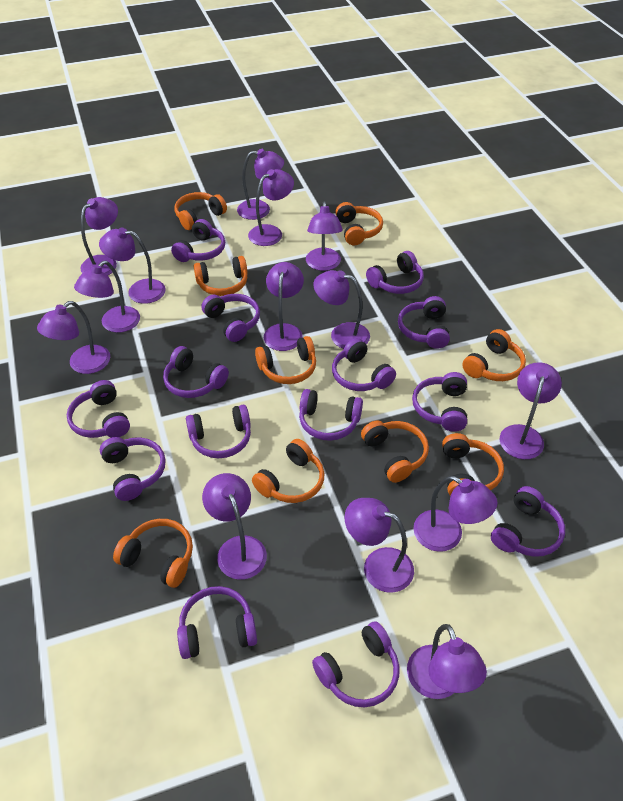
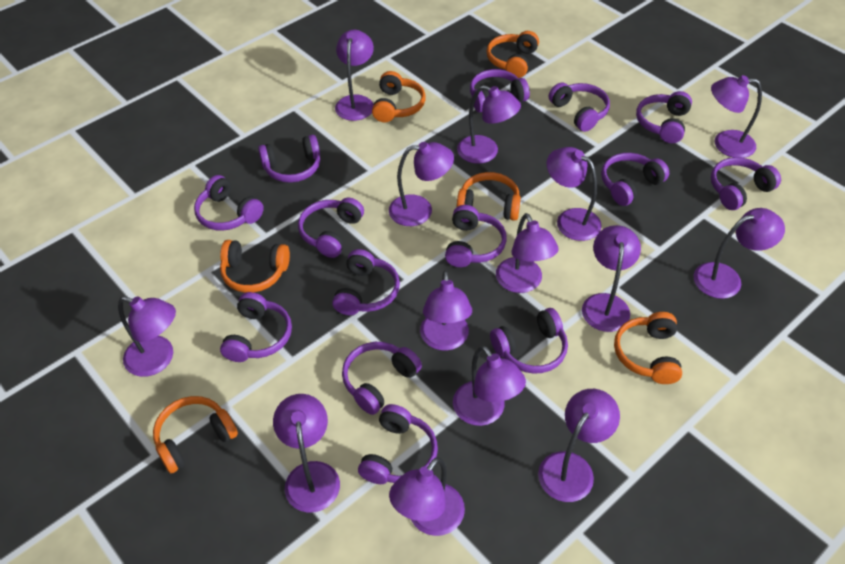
orange headphones: 9 -> 6

